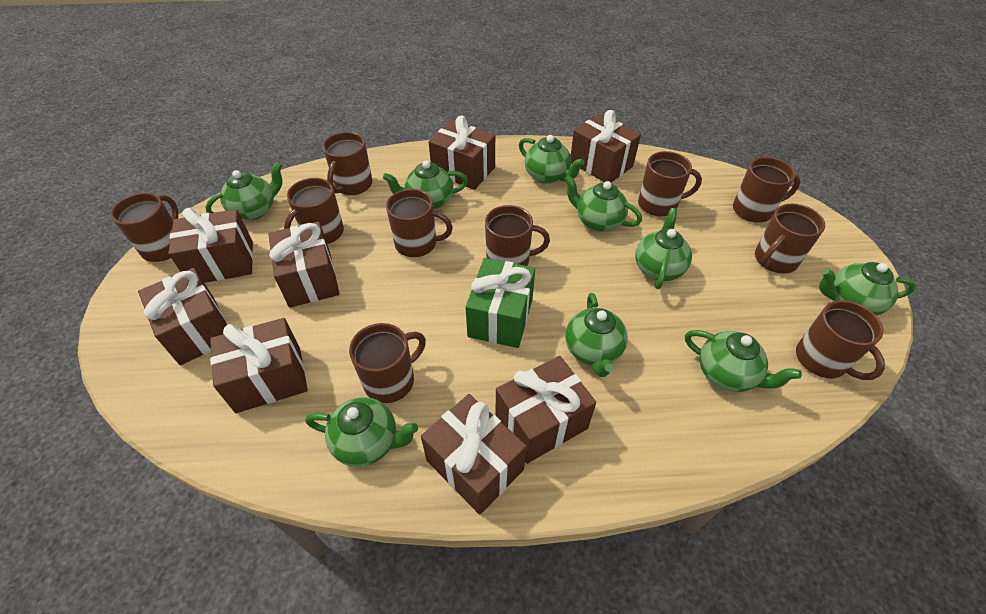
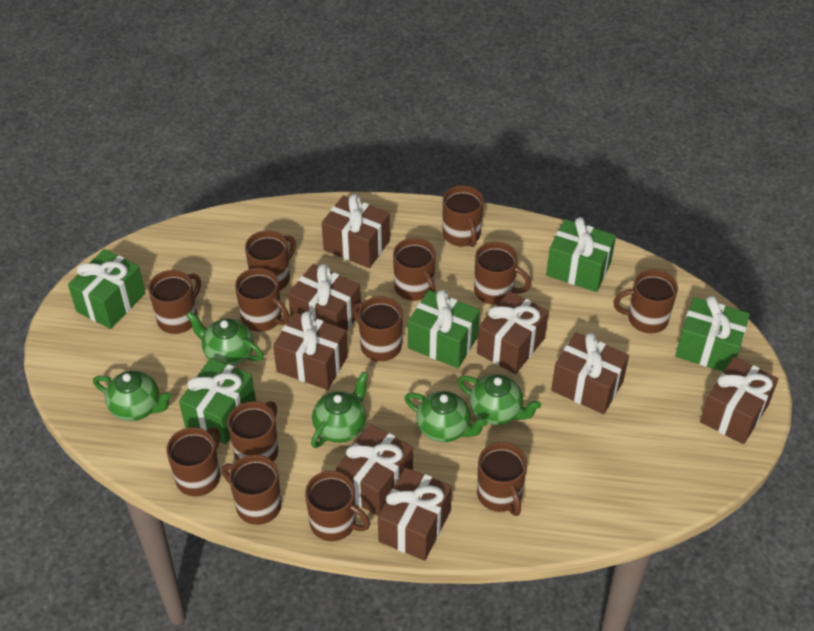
brown mug: 10 -> 13
green gift: 1 -> 5
green teapot: 9 -> 5

